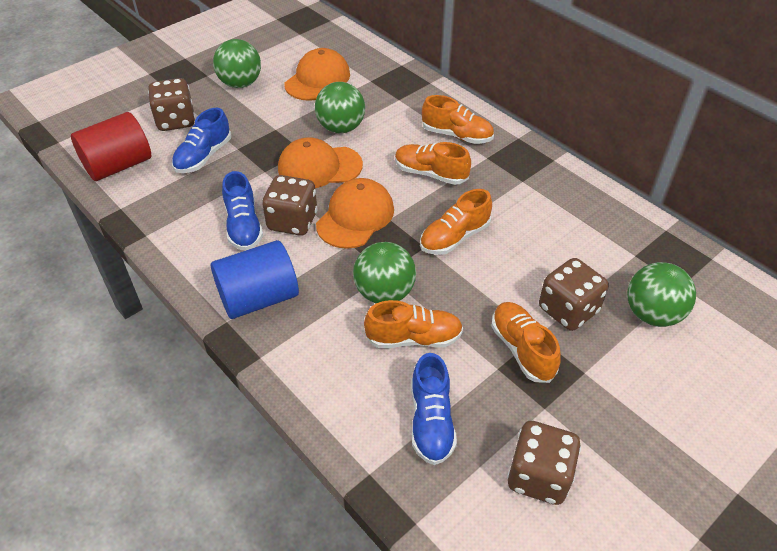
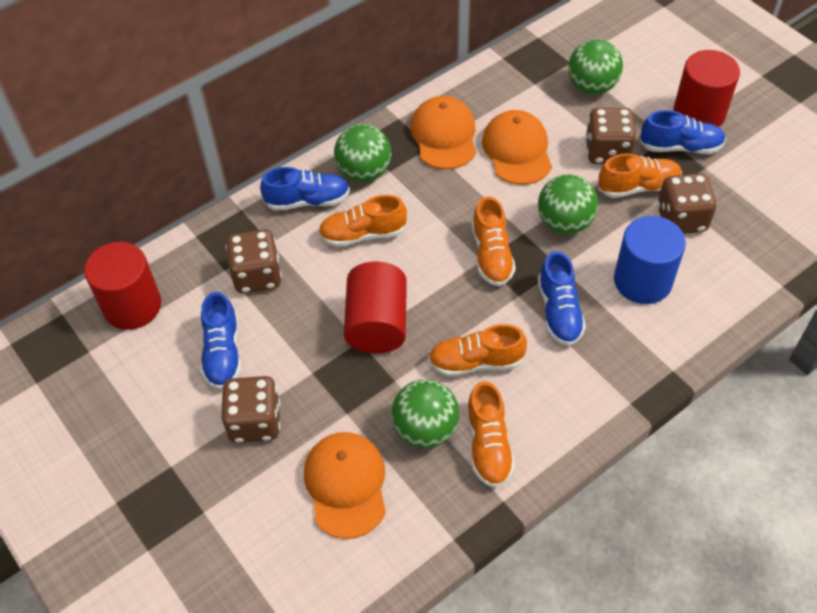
blue shoe: 3 -> 4
red cylinder: 1 -> 3

